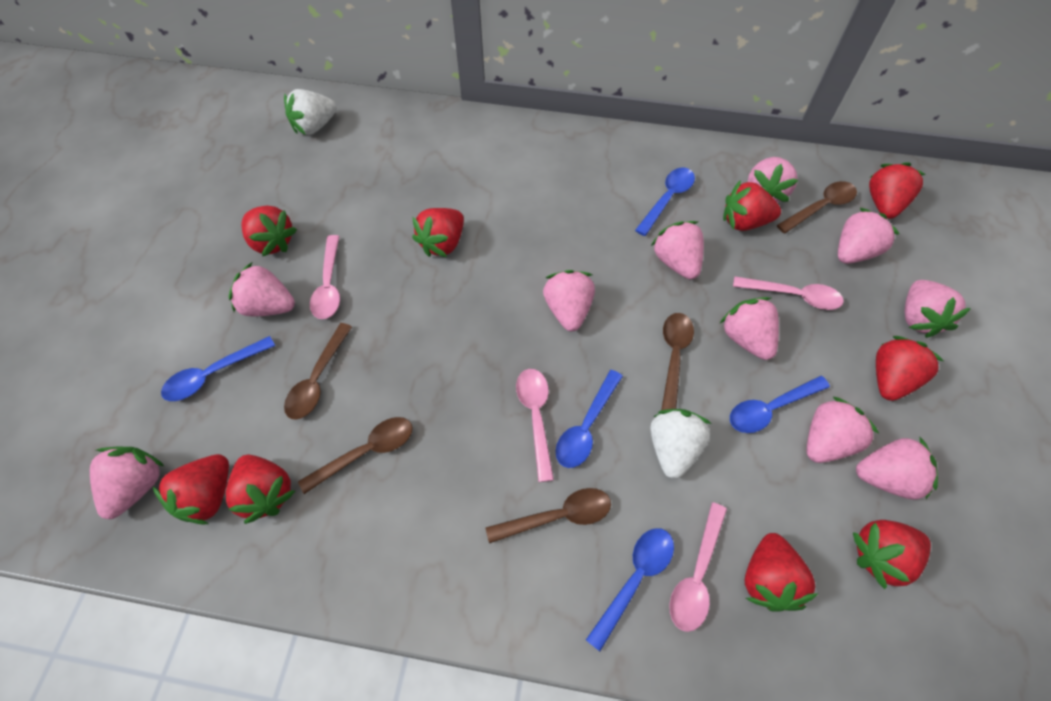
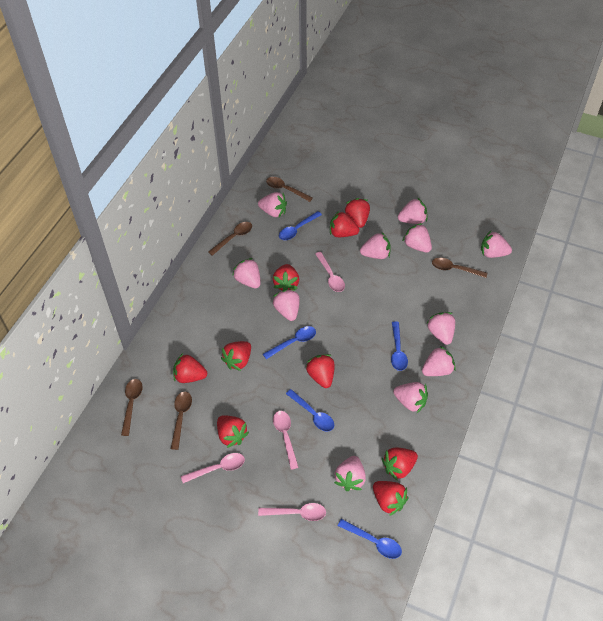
pink strawberry: 10 -> 11
white strawberry: 2 -> 0

